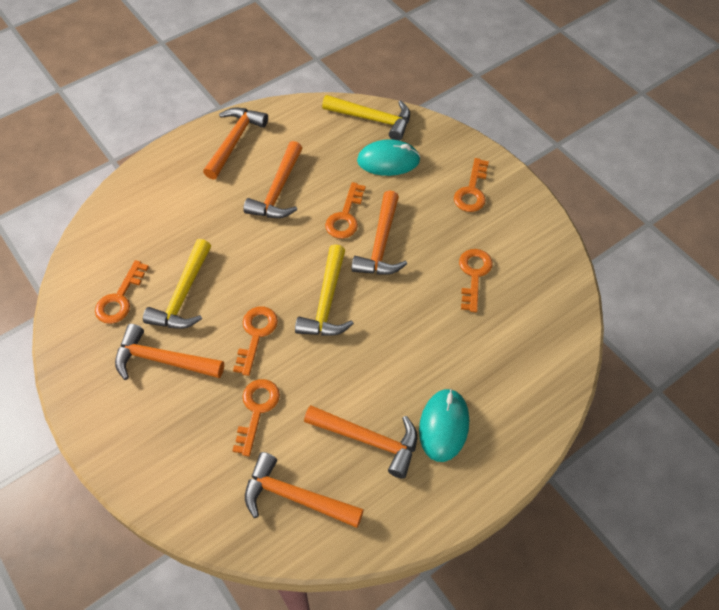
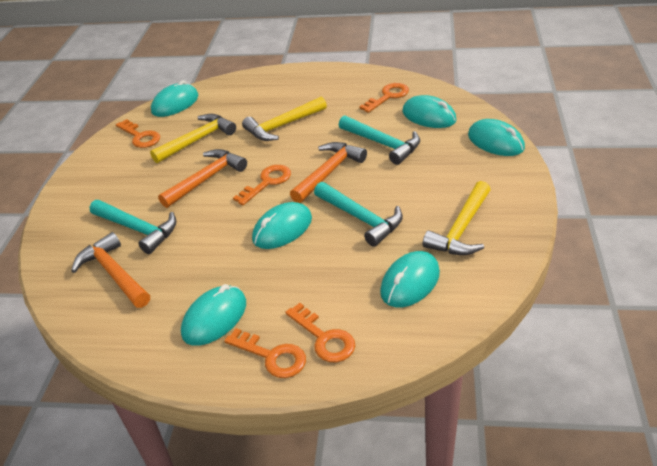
orange hammer: 6 -> 3
orange key: 6 -> 5
turquoise hammer: 0 -> 3
turquoise mouse: 2 -> 6

